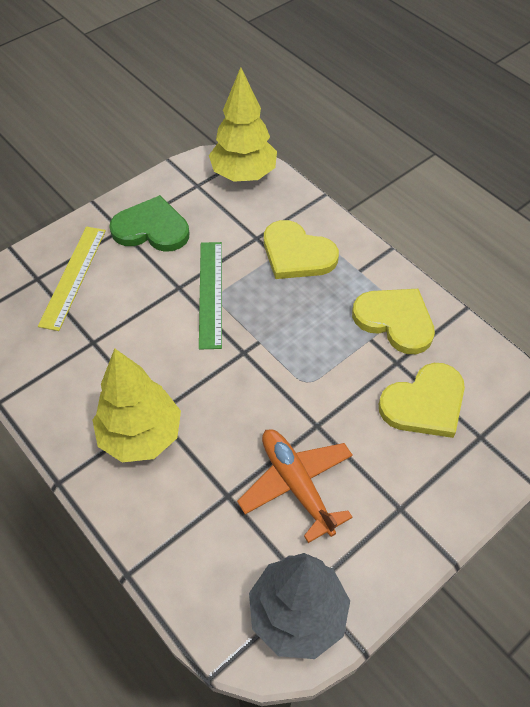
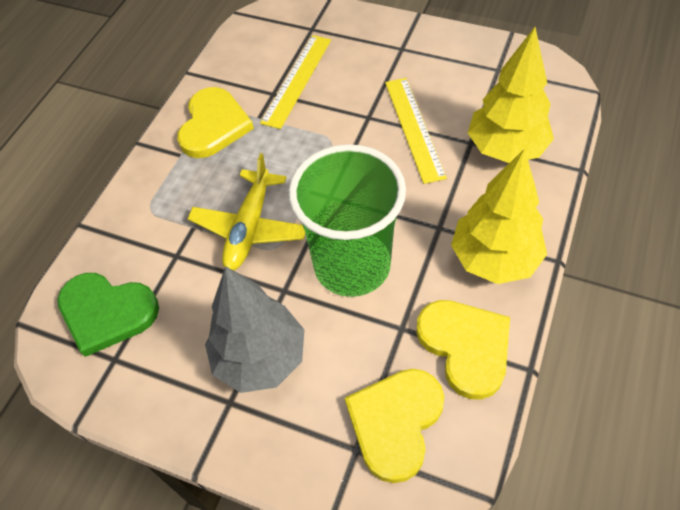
green cup: 0 -> 1
green ruler: 1 -> 0
orange plane: 1 -> 0
yellow plane: 0 -> 1
yellow ruler: 1 -> 2

